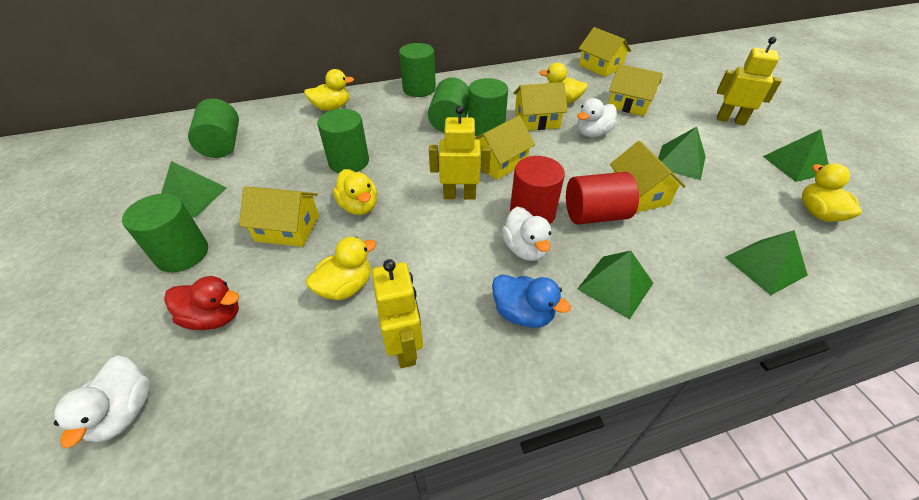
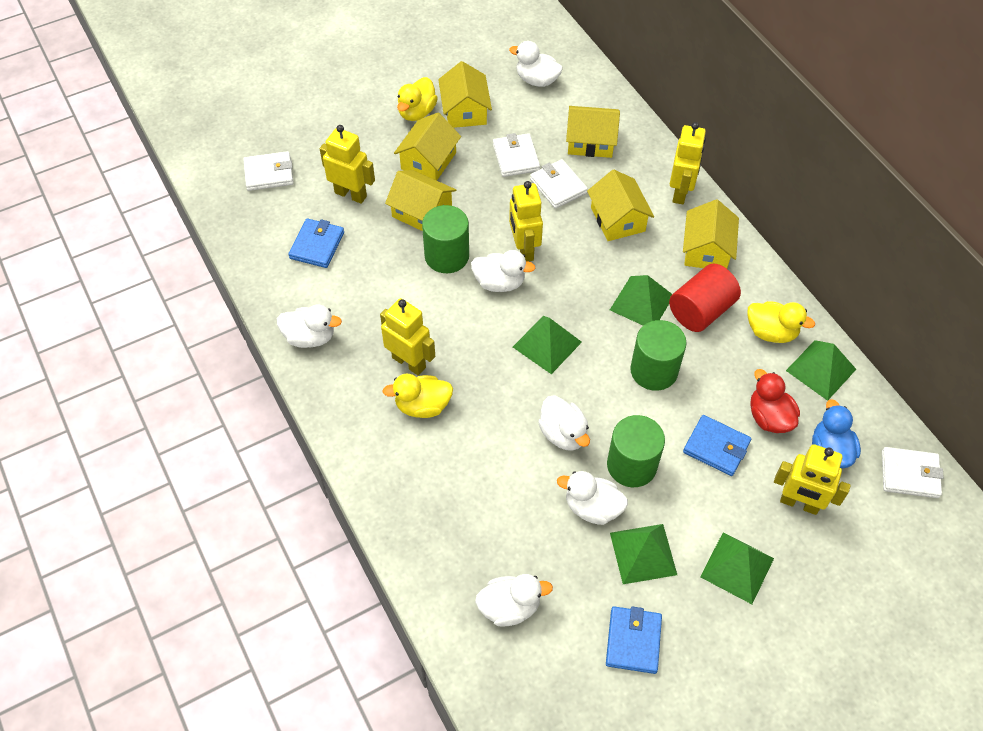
blue wallet: 0 -> 3
green cylinder: 6 -> 3
red cylinder: 2 -> 1
white duck: 3 -> 6
white wallet: 0 -> 4
yellow duck: 5 -> 3
yellow robot: 3 -> 5

